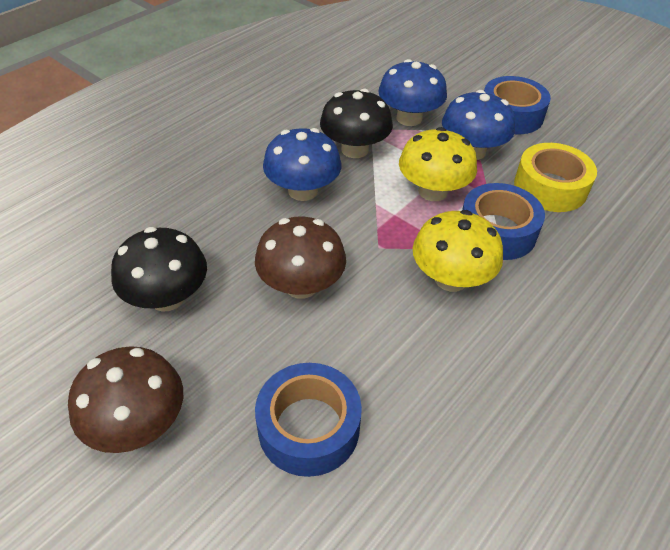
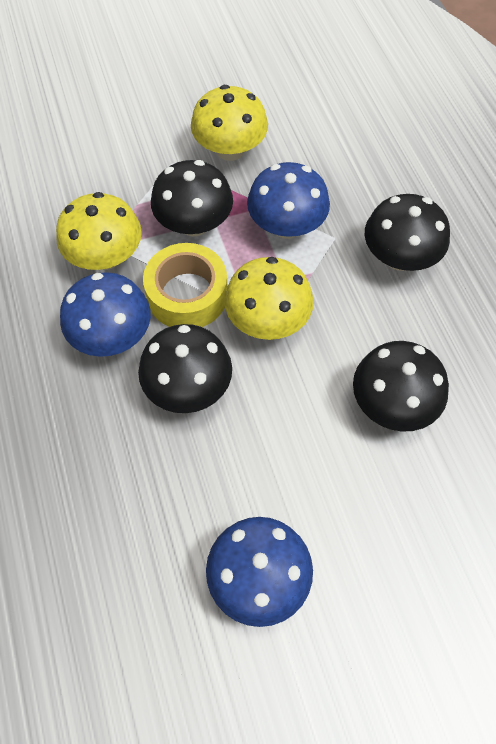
black mushroom: 2 -> 4
blue tape: 3 -> 0
brown mushroom: 2 -> 0
yellow mushroom: 2 -> 3

